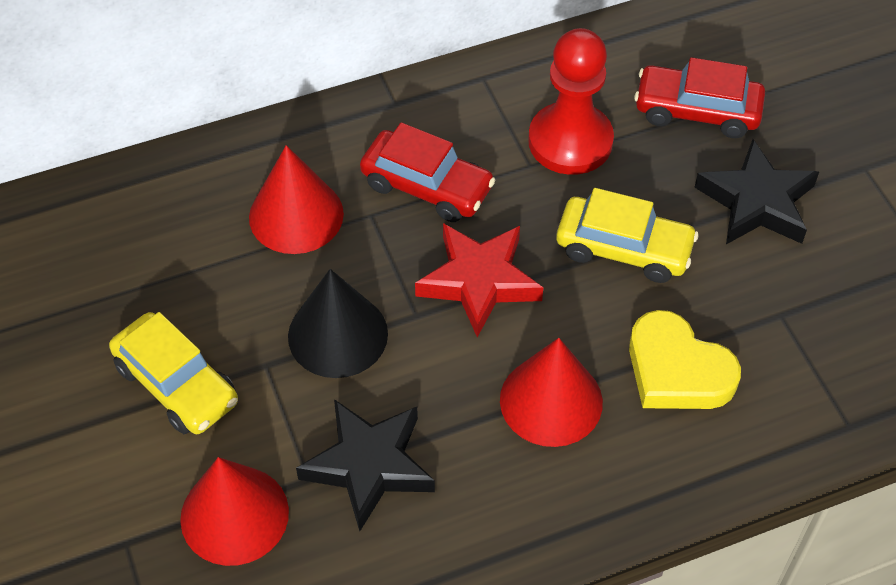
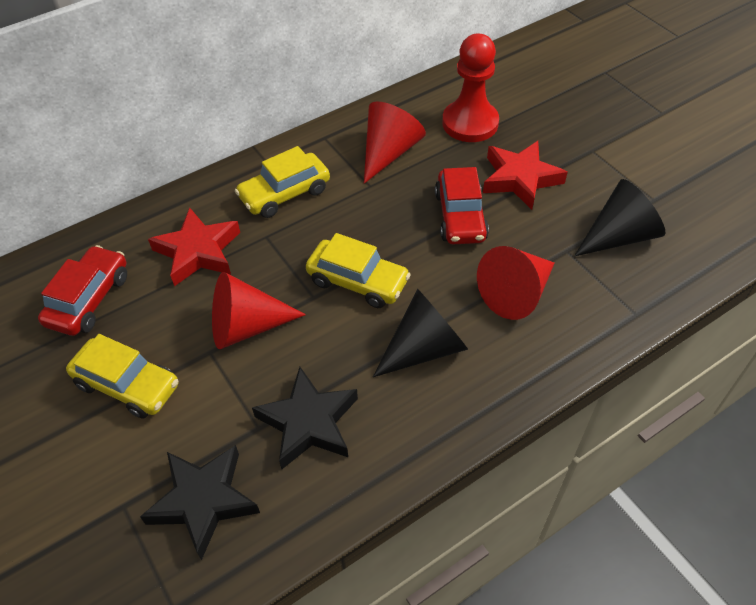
black cone: 1 -> 2
red star: 1 -> 2
yellow car: 2 -> 3
yellow heart: 1 -> 0

